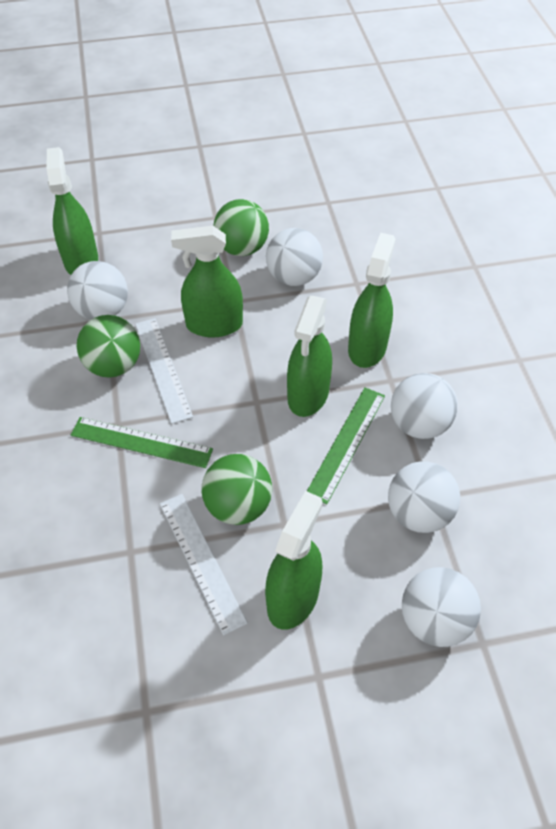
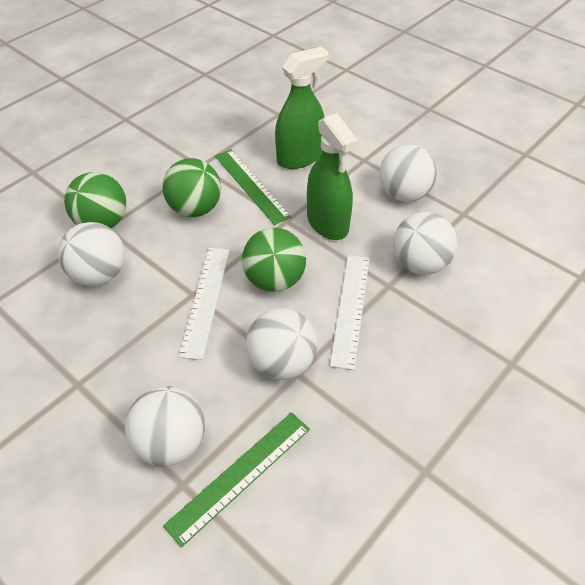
green spray bottle: 5 -> 2

